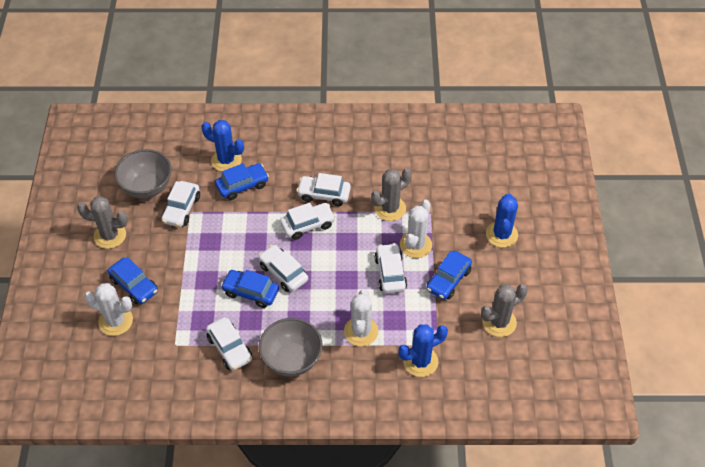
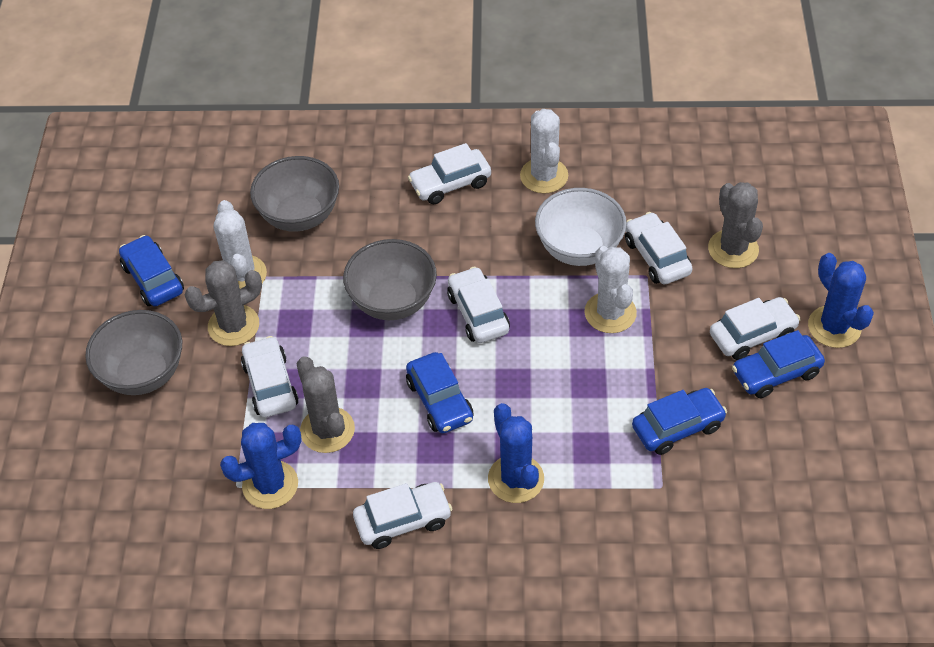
grey bowl: 2 -> 3
white bowl: 0 -> 1

